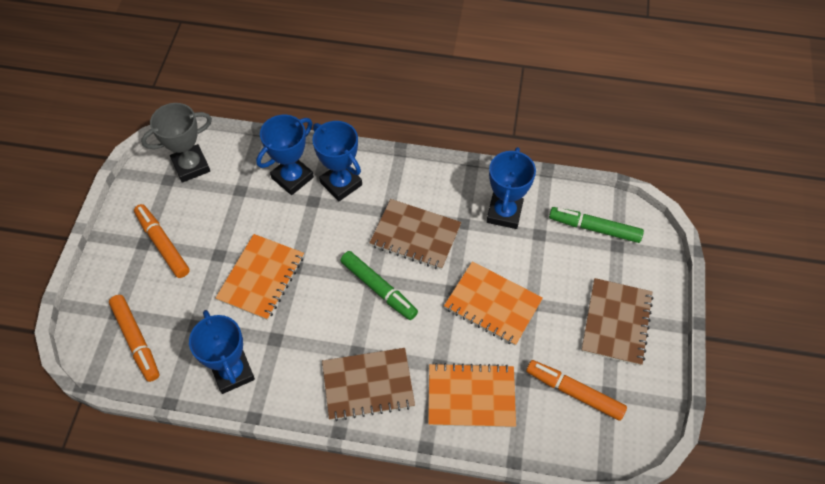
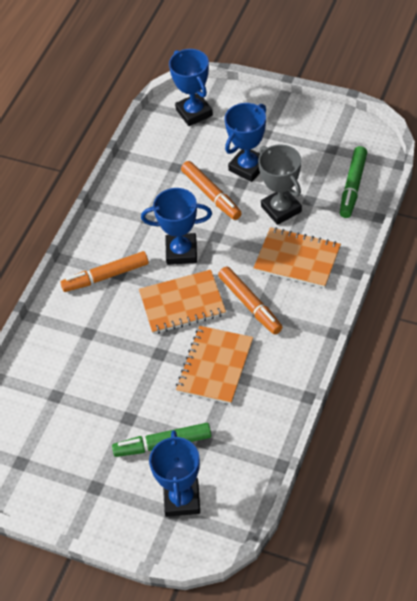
brown notebook: 3 -> 0

